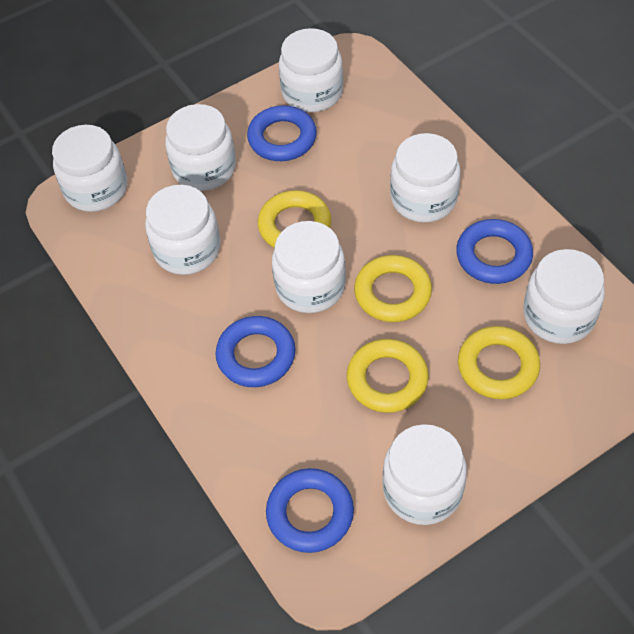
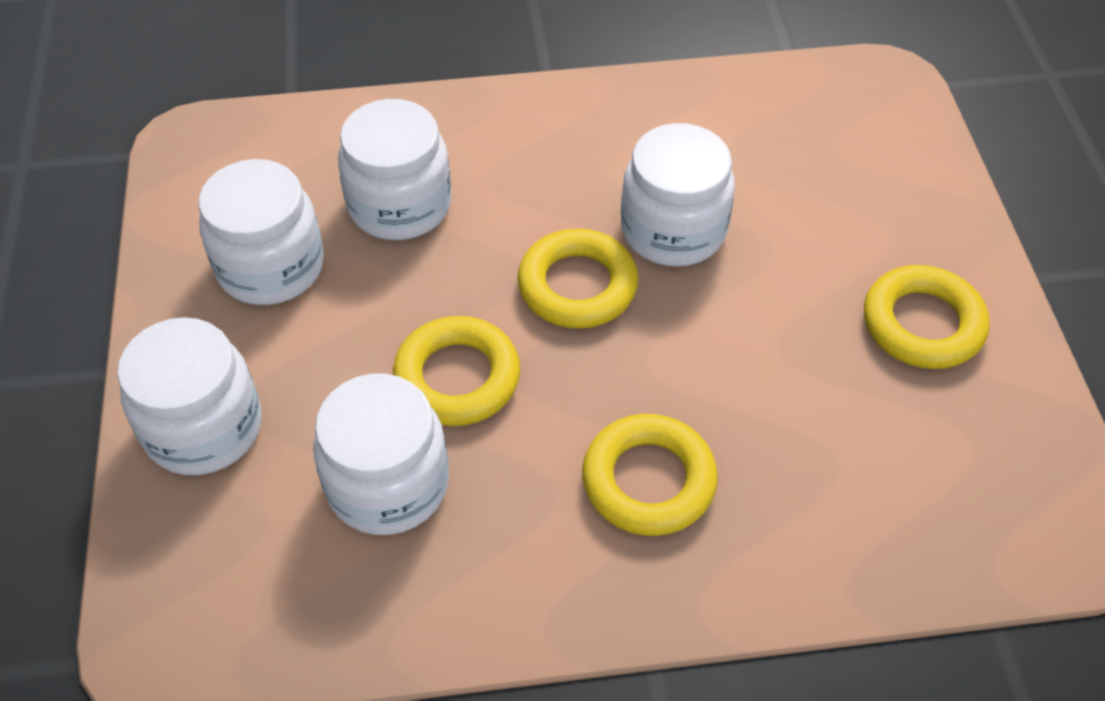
blue ring: 4 -> 0
white jar: 8 -> 5

